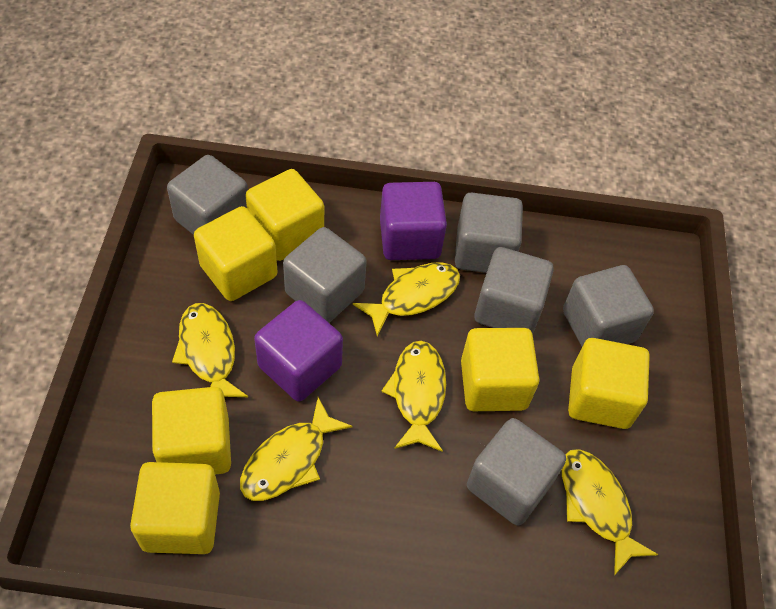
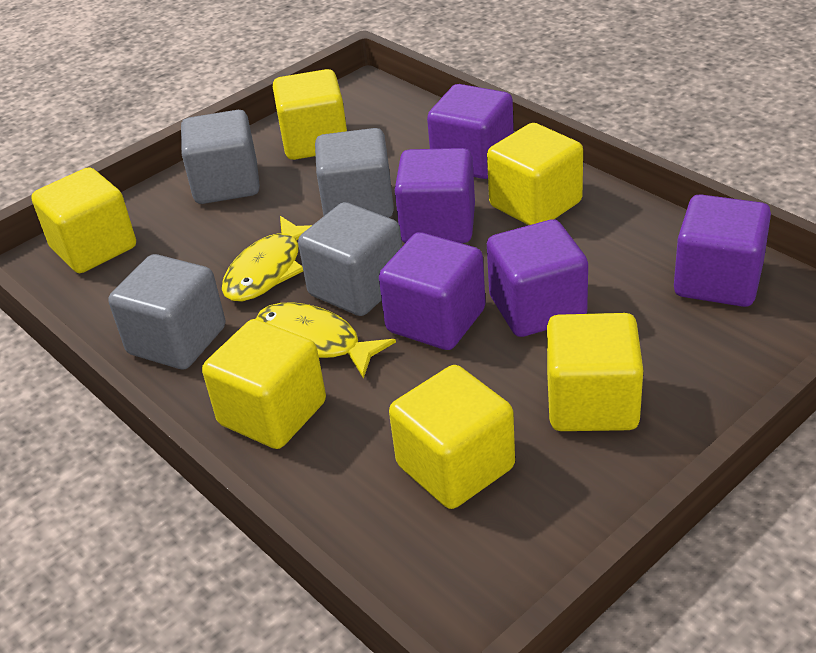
grey cube: 6 -> 4
purple cube: 2 -> 5
yellow fish: 5 -> 2

